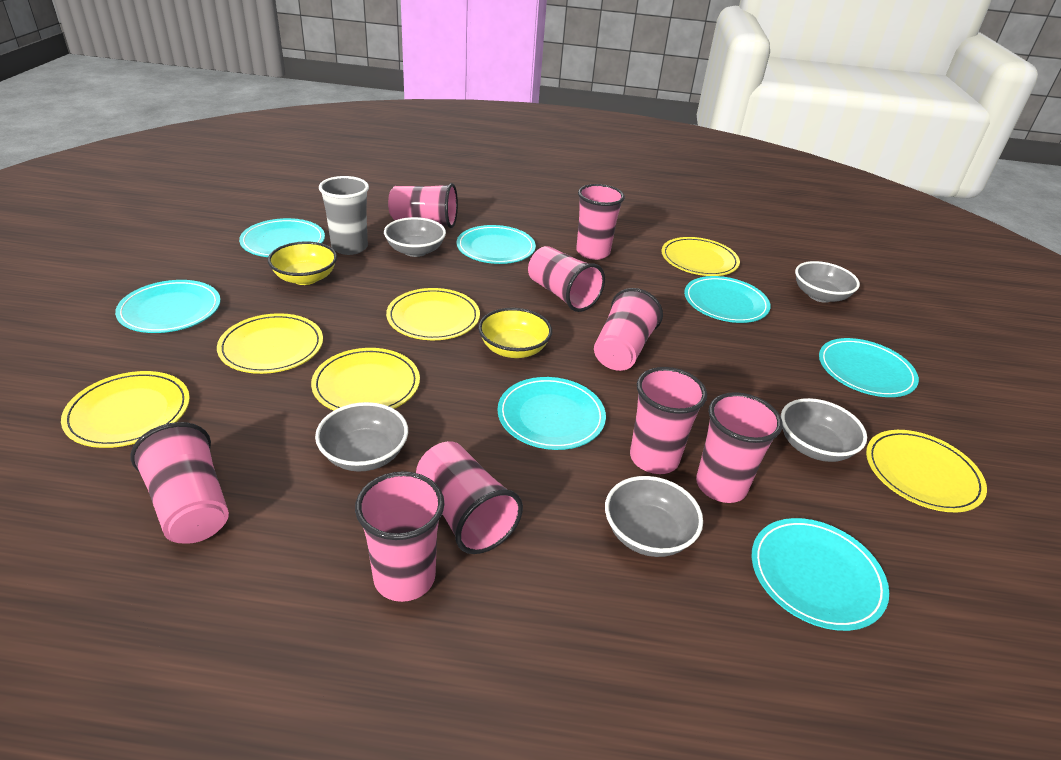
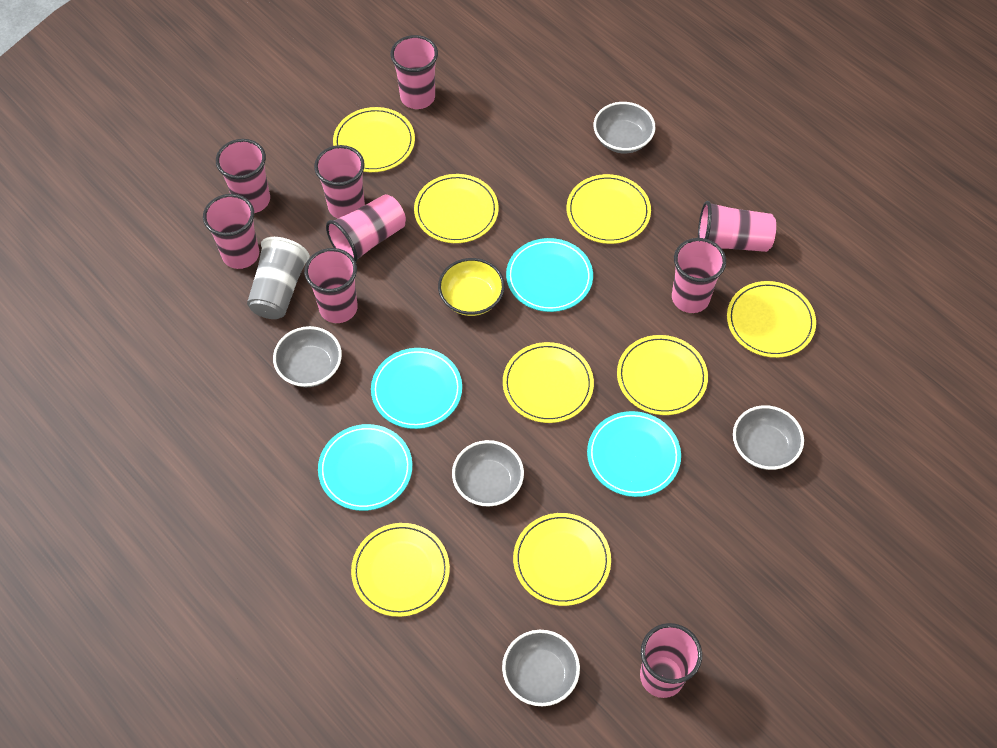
turquoise plate: 7 -> 4
yellow bowl: 2 -> 1
yellow plate: 6 -> 8

